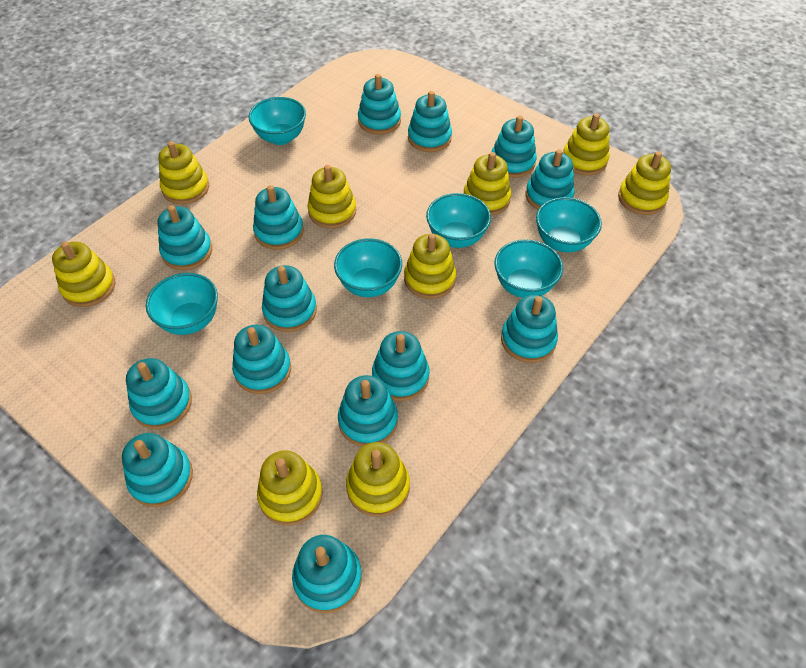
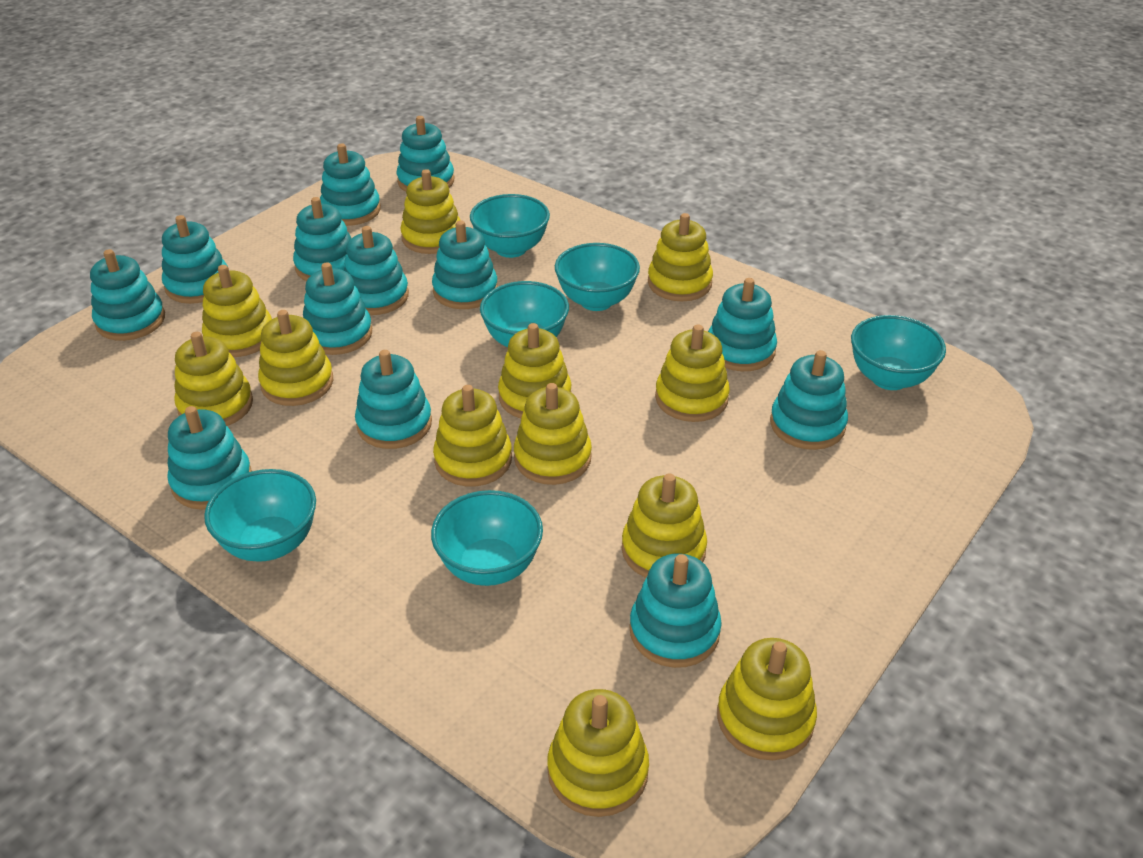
turquoise stacking toy: 14 -> 13
yellow stacking toy: 9 -> 12

